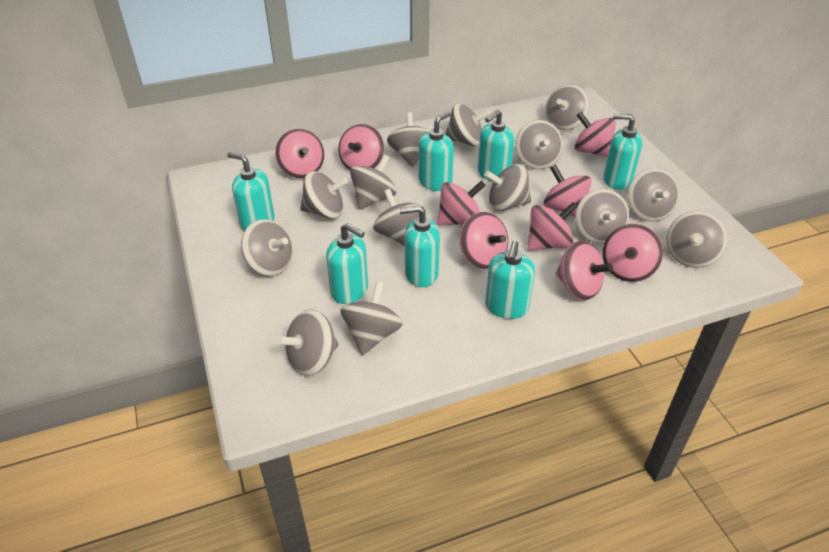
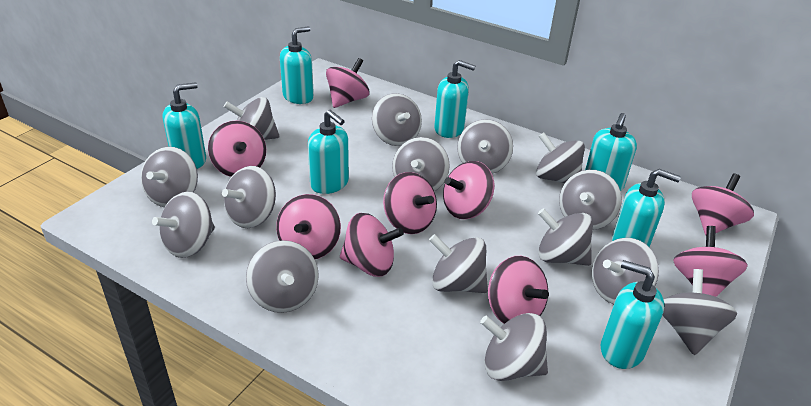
grey spinning top: 14 -> 15

